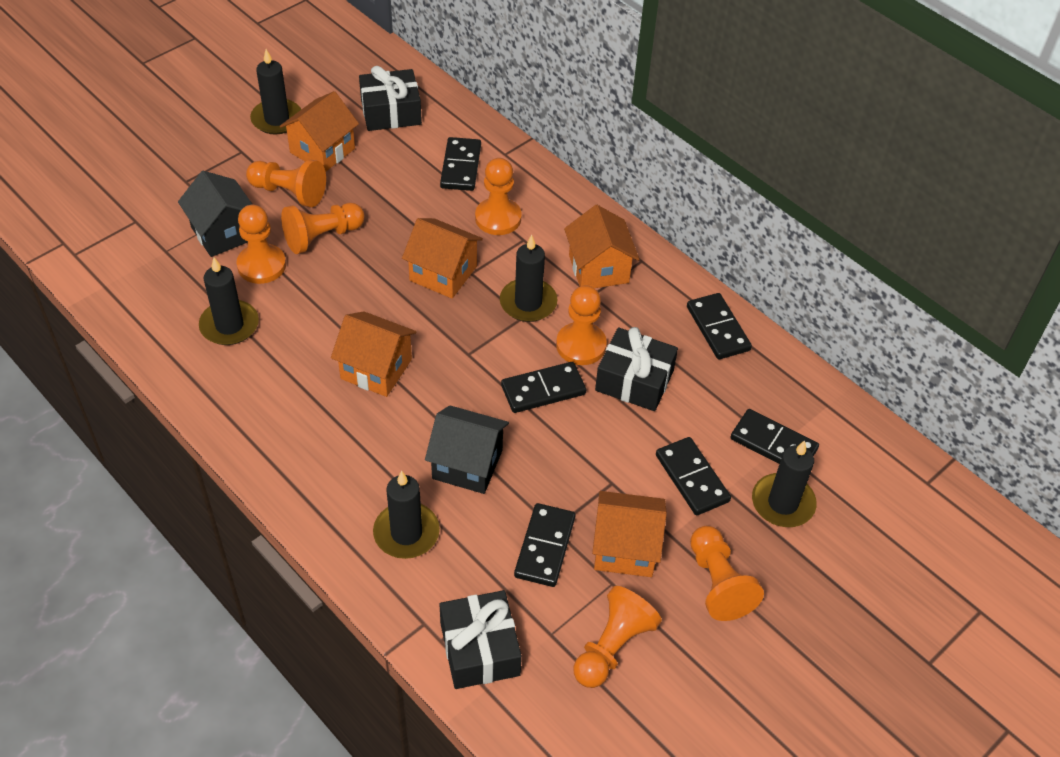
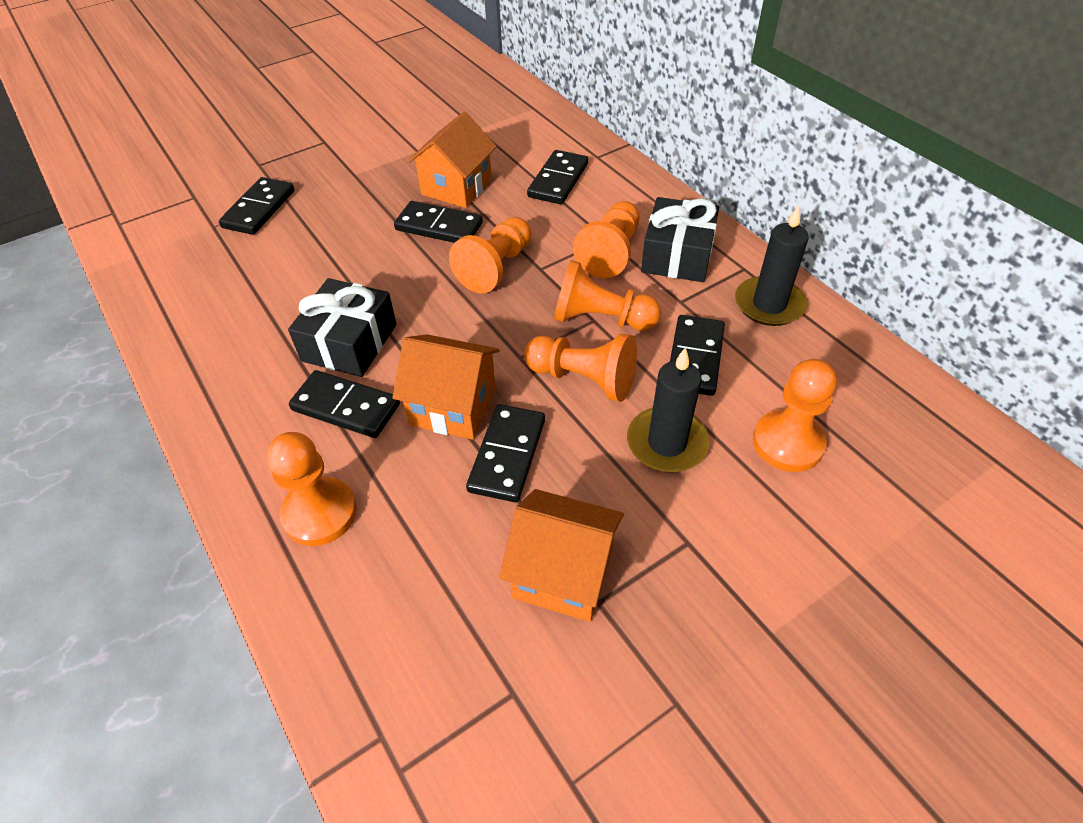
black candle: 5 -> 2
black gift: 3 -> 2
black house: 2 -> 0
orange house: 5 -> 3
orange pawn: 7 -> 6

